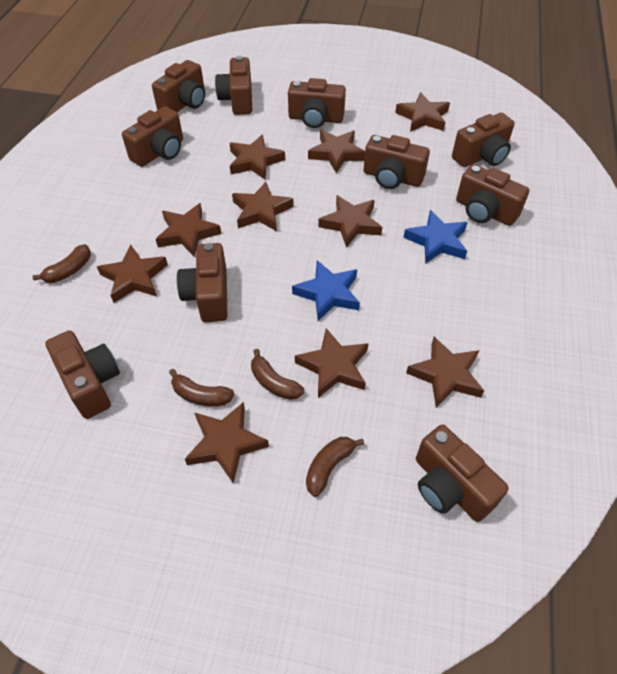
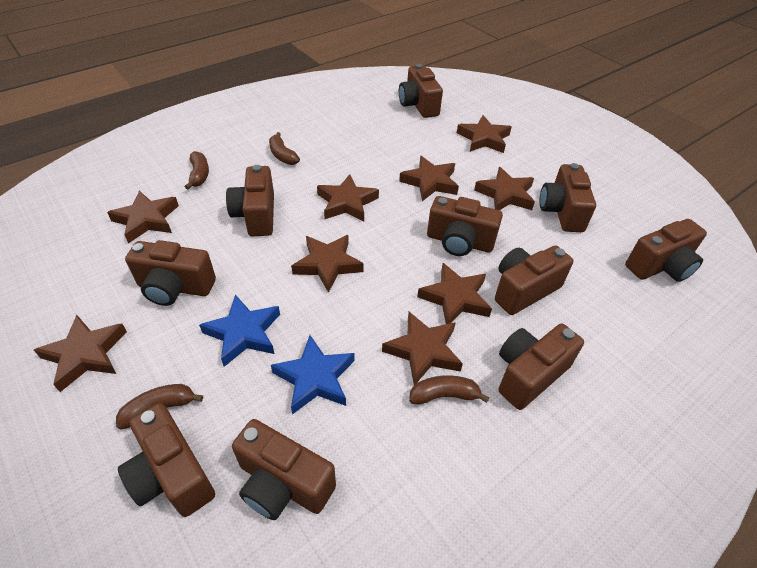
brown star: 10 -> 9

